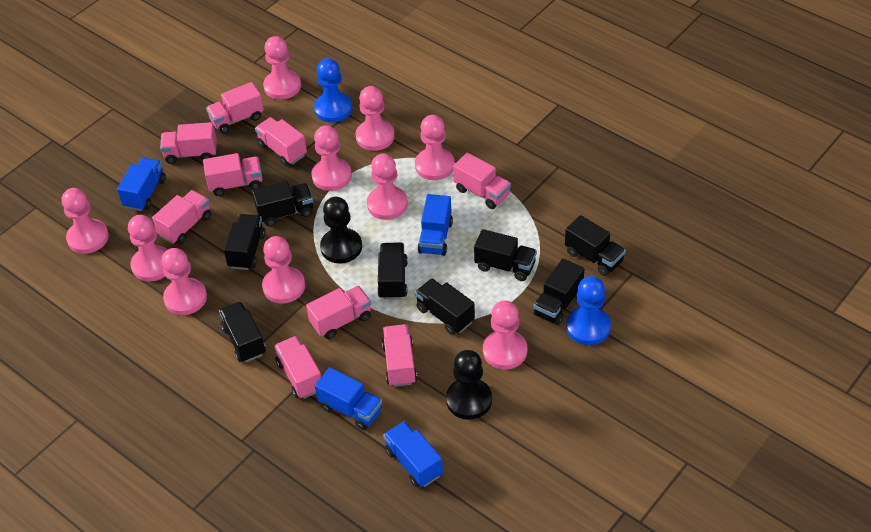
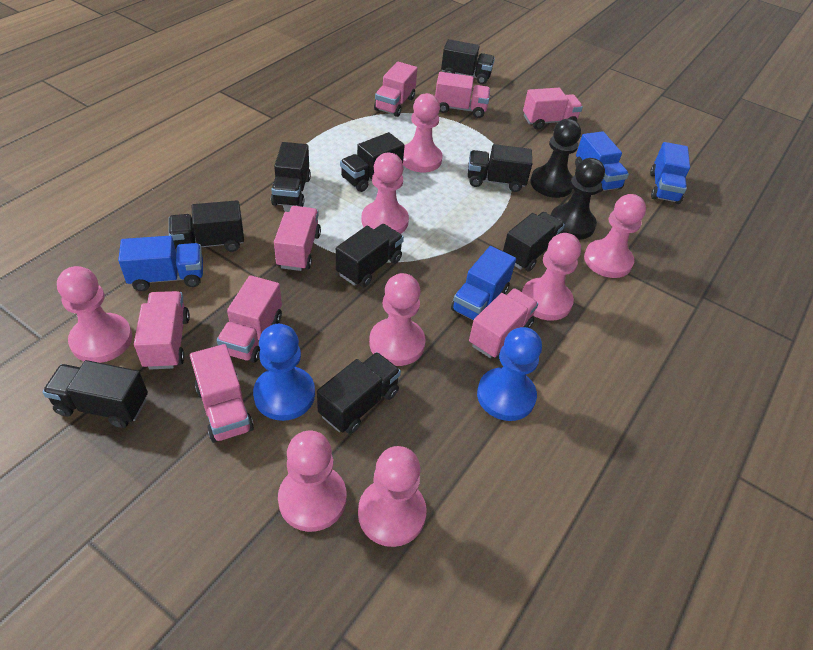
black truck: 8 -> 9
pink pawn: 10 -> 8
pink truck: 9 -> 8

